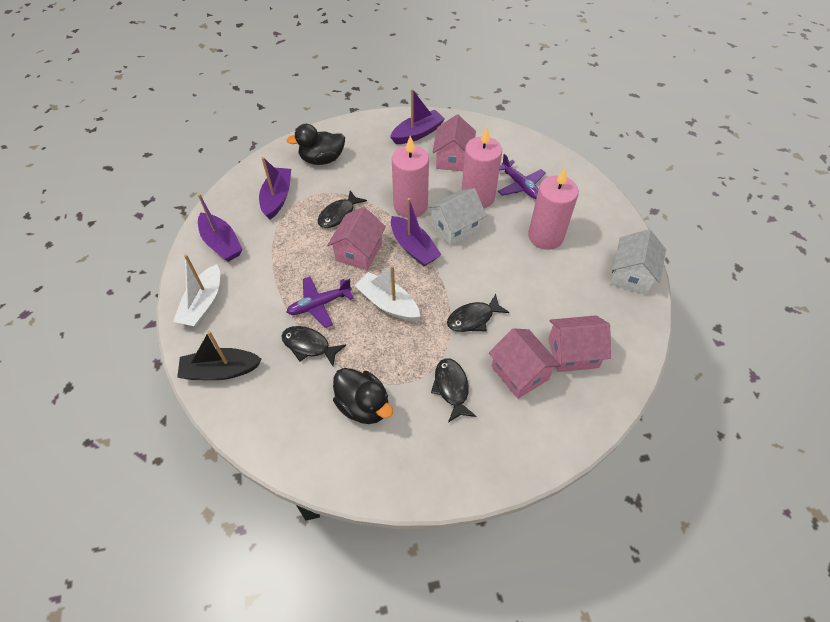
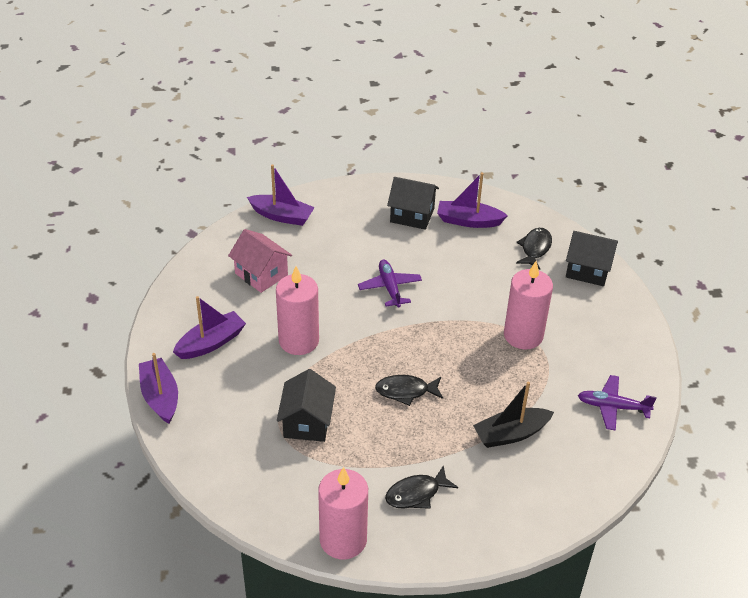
black duck: 2 -> 0
black fish: 4 -> 3
black house: 0 -> 3
pink house: 4 -> 1
white boat: 2 -> 0
white house: 2 -> 0

